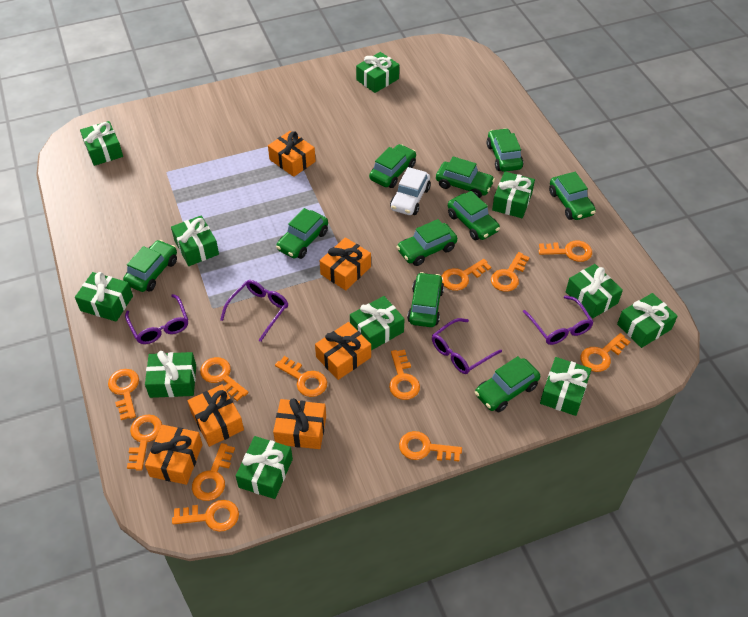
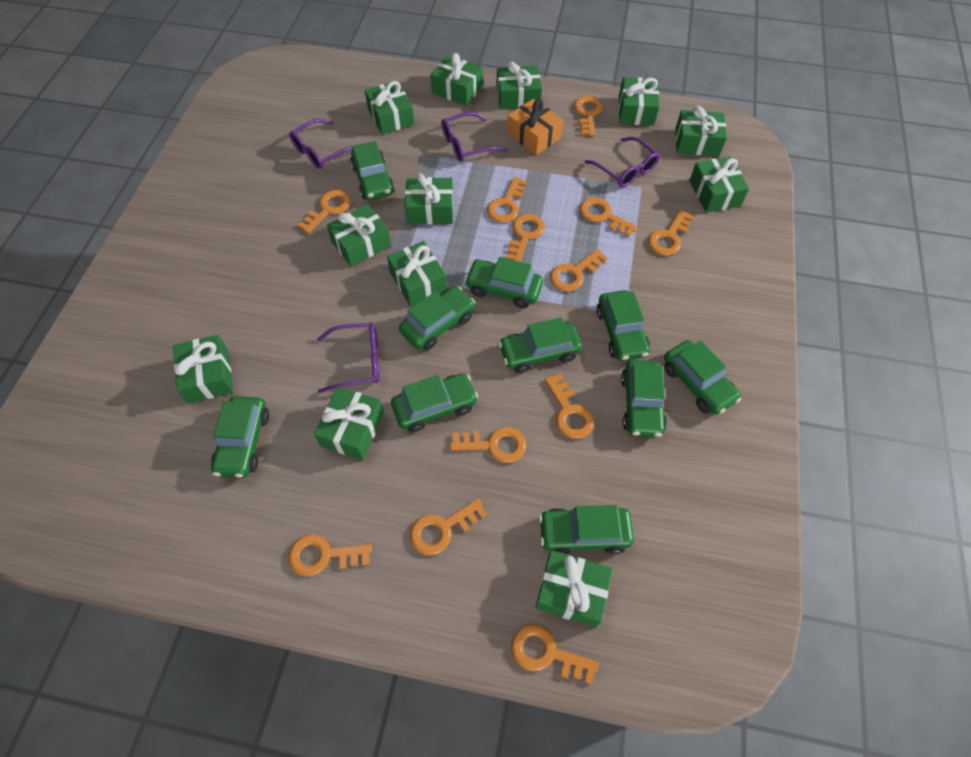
green gift: 11 -> 12
orange gift: 6 -> 1
white car: 1 -> 0

